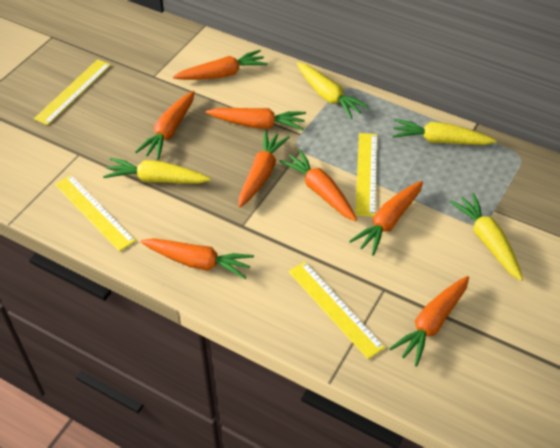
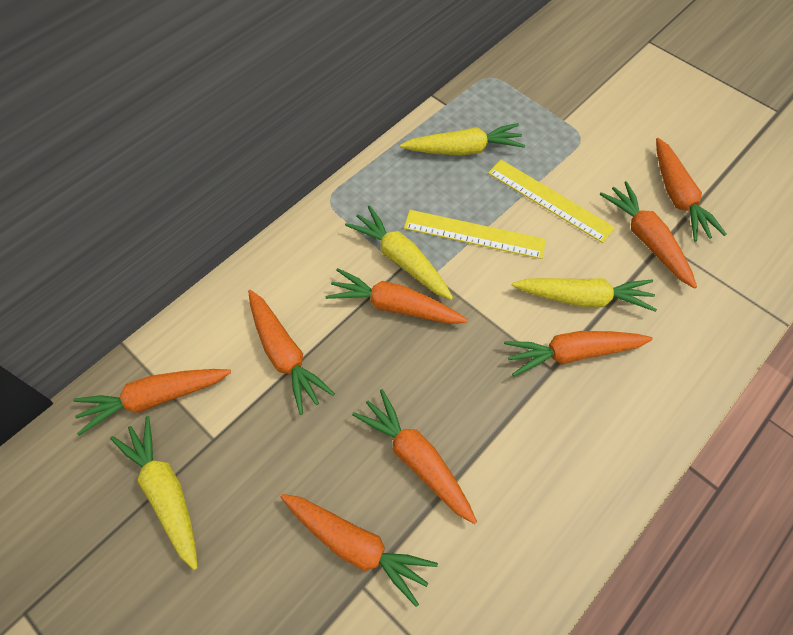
yellow ruler: 4 -> 2

